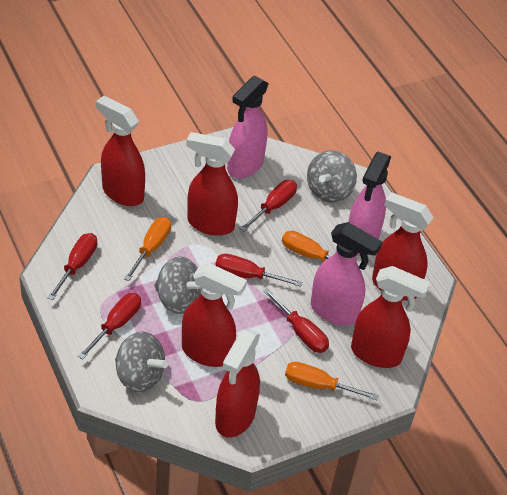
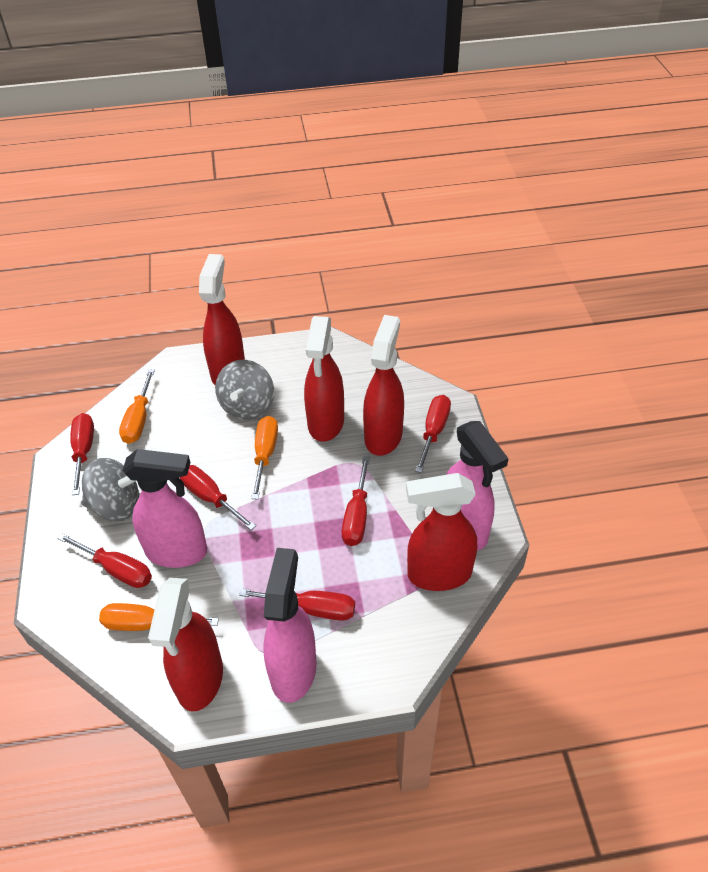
grey spinning top: 3 -> 2
red screwdriver: 5 -> 6
red spray bottle: 6 -> 5

